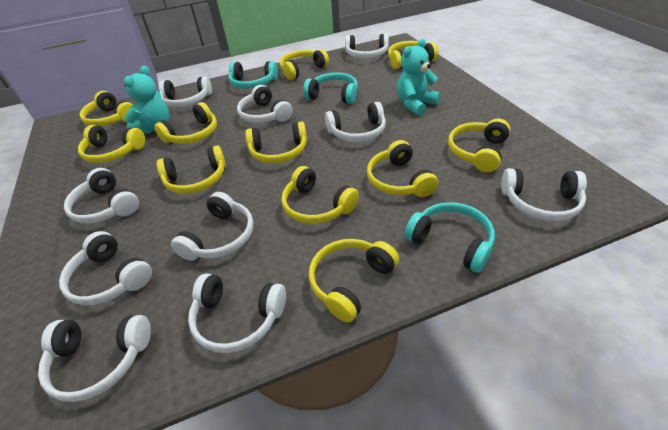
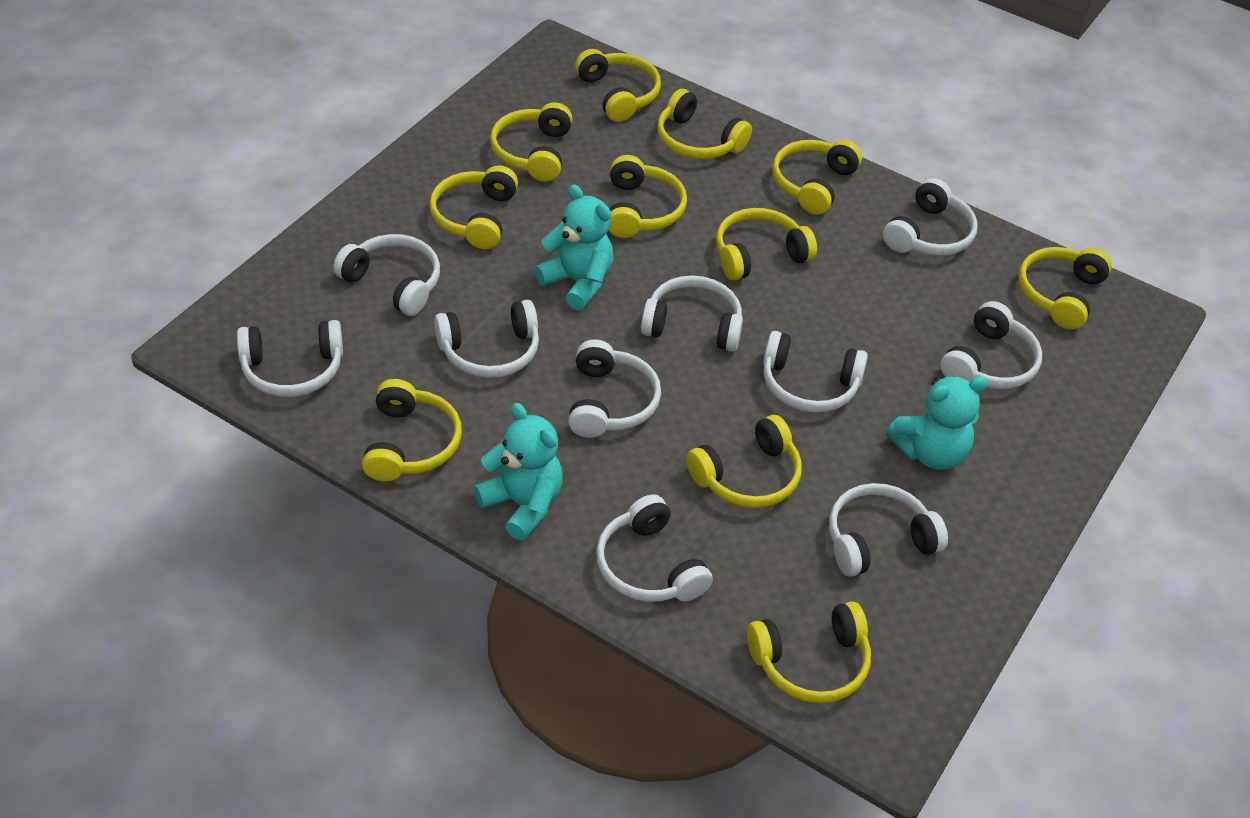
turquoise headphones: 3 -> 0
turquoise teddy bear: 2 -> 3

